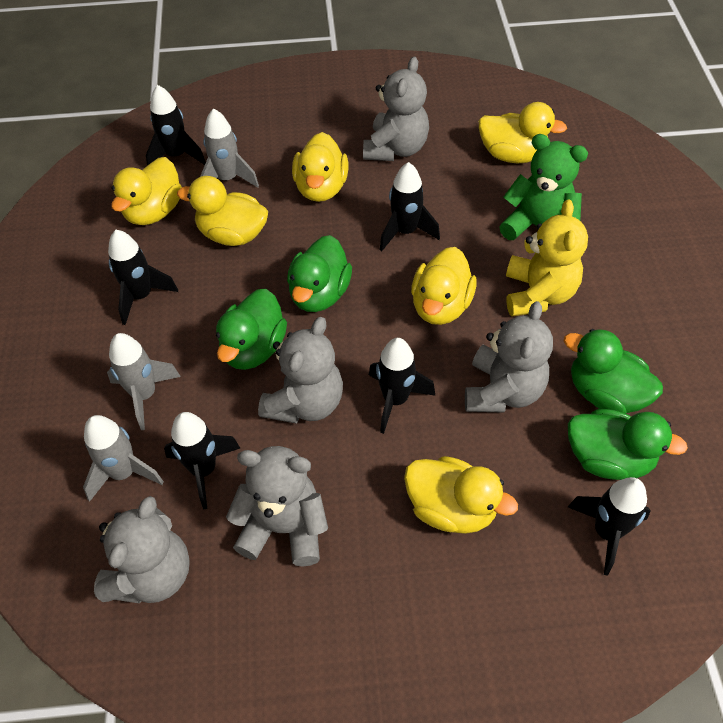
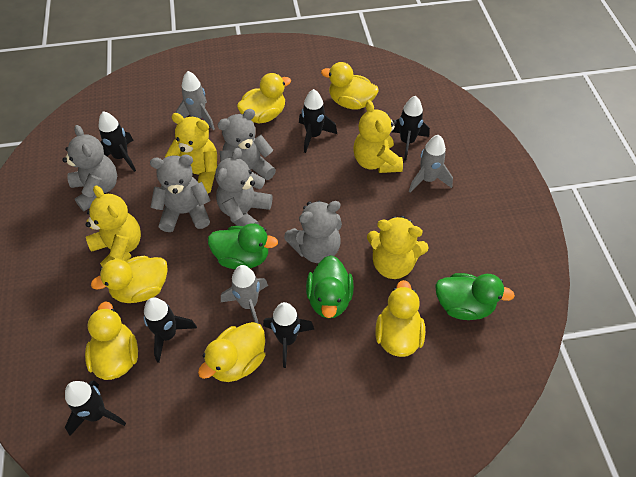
green duck: 4 -> 3
green teddy bear: 1 -> 0
yellow teddy bear: 1 -> 4

